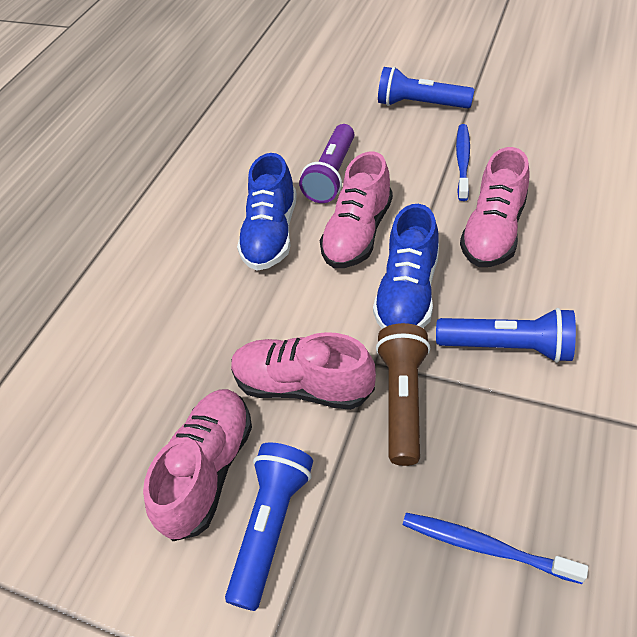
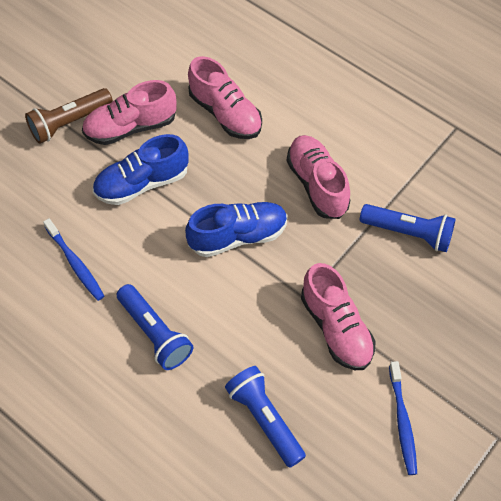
purple flashlight: 1 -> 0

